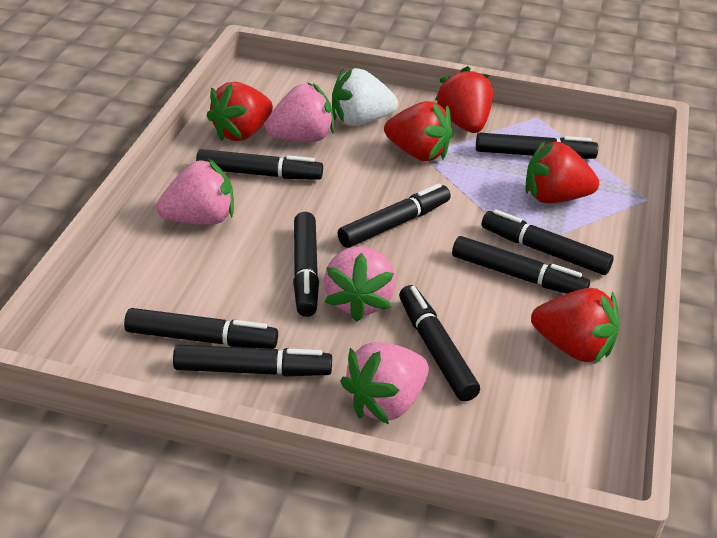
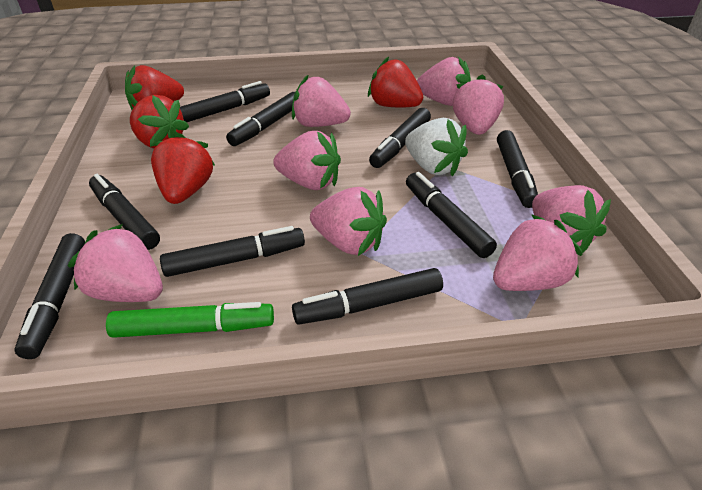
green marker: 0 -> 1
pink strawberry: 4 -> 8
red strawberry: 5 -> 4

